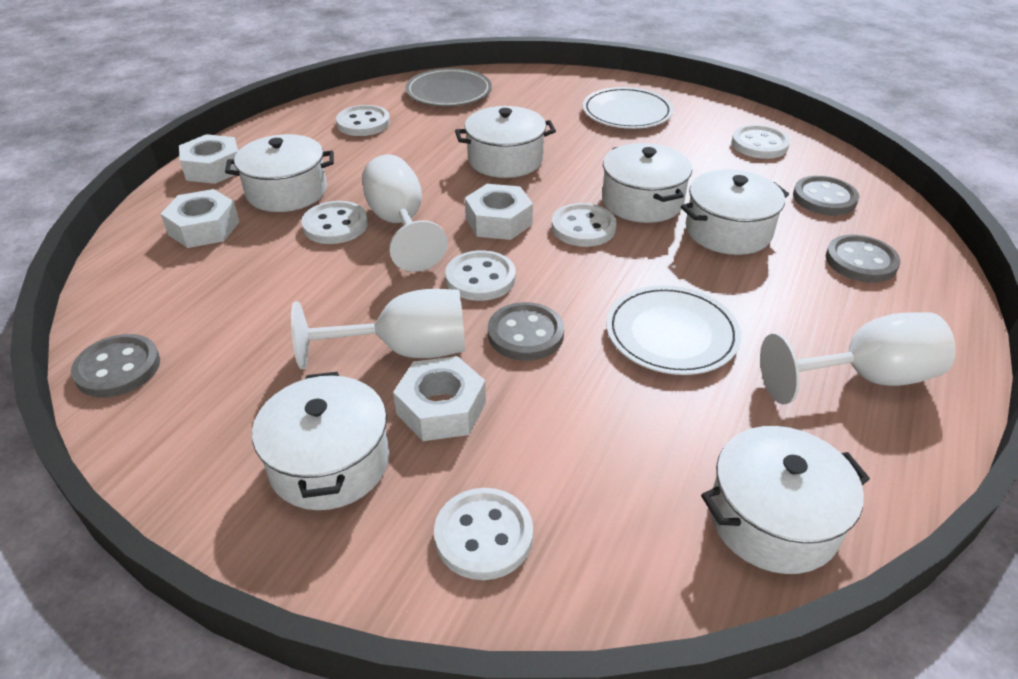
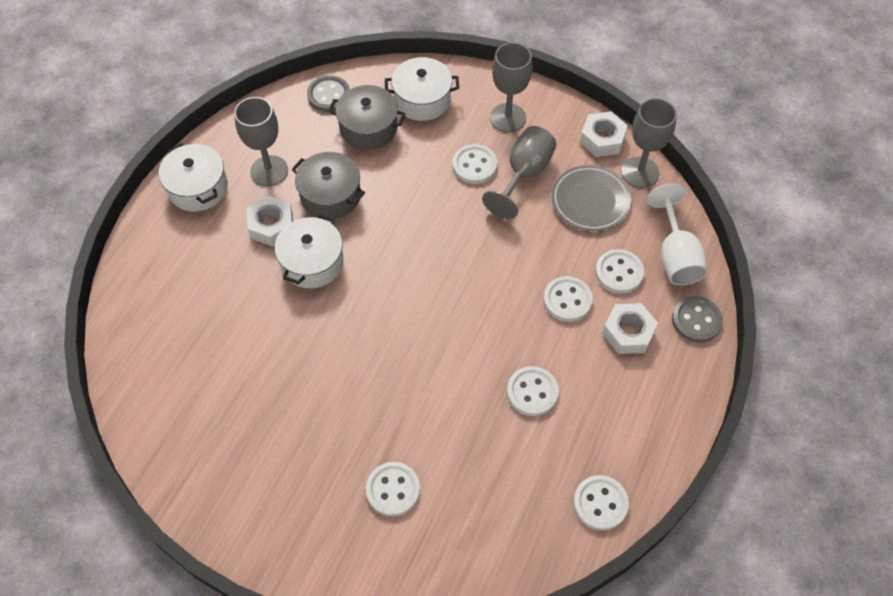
grey button: 4 -> 2
grey goblet: 0 -> 4
grey pot: 0 -> 2
white goblet: 3 -> 1
white nut: 4 -> 3
white plate: 2 -> 0
white pot: 6 -> 3

